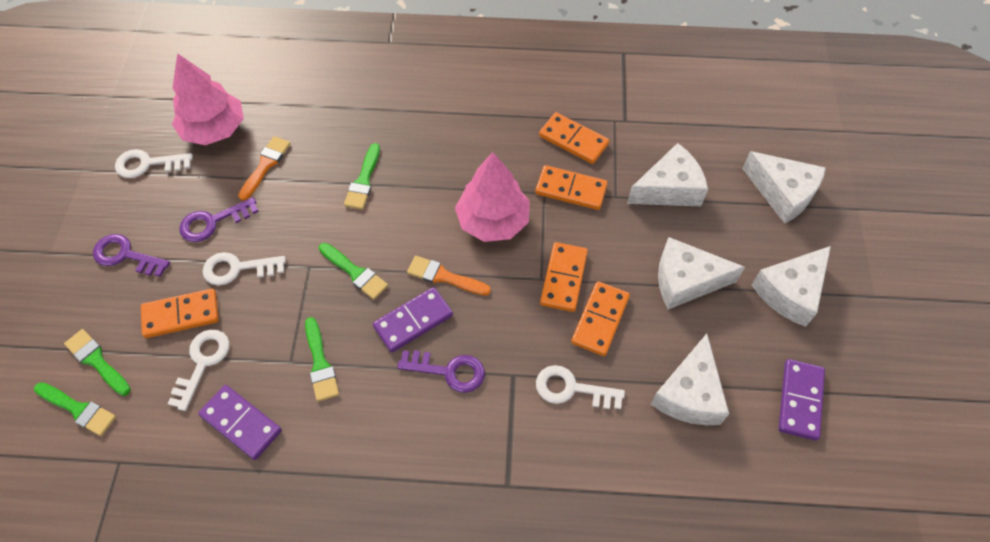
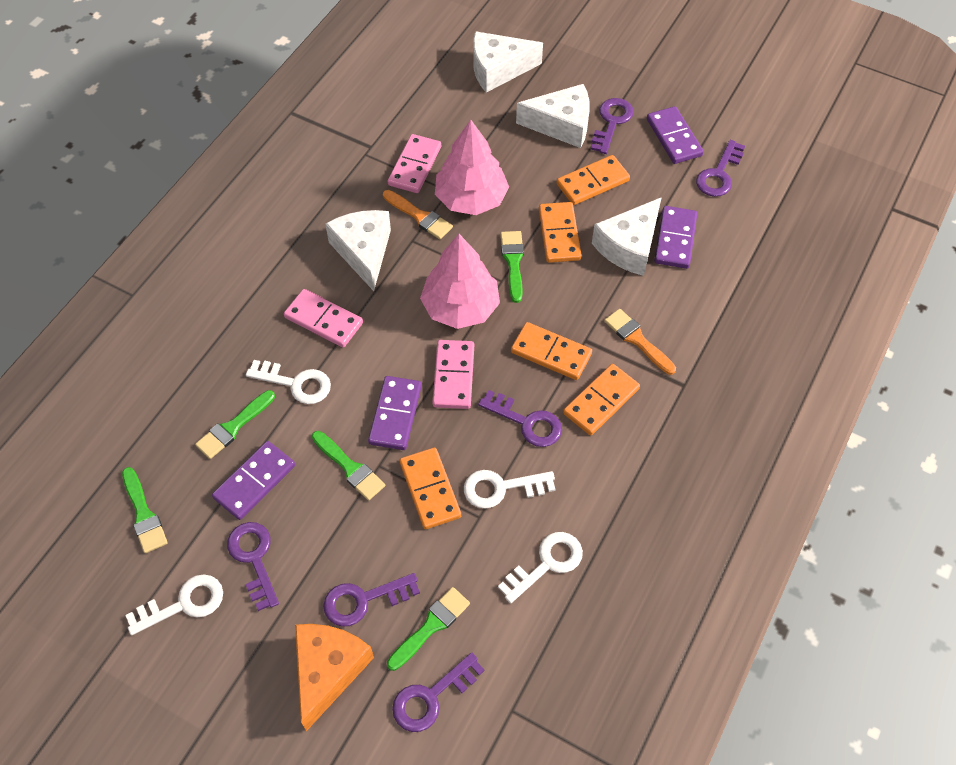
orange cheese: 0 -> 1
pink domino: 0 -> 3
purple domino: 3 -> 4
purple key: 3 -> 6
white cheese: 5 -> 4

